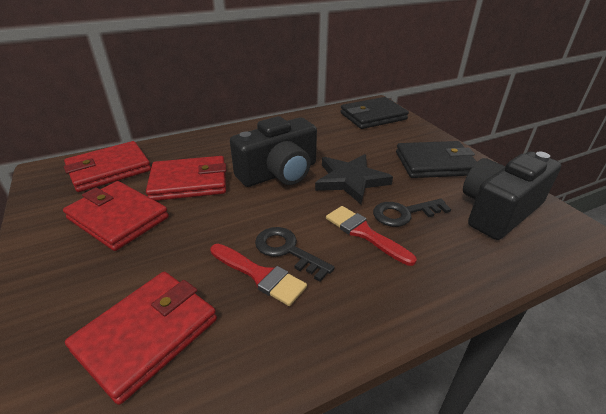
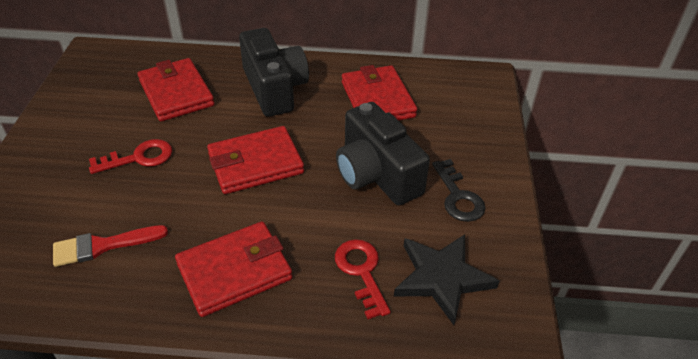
black key: 2 -> 1
black wallet: 2 -> 0
red brush: 2 -> 1
red key: 0 -> 2

